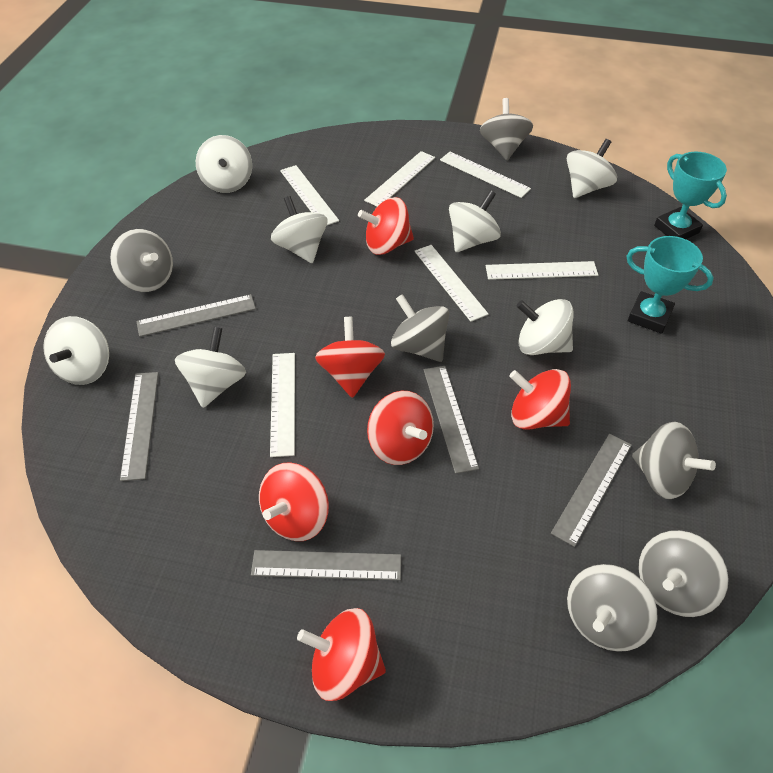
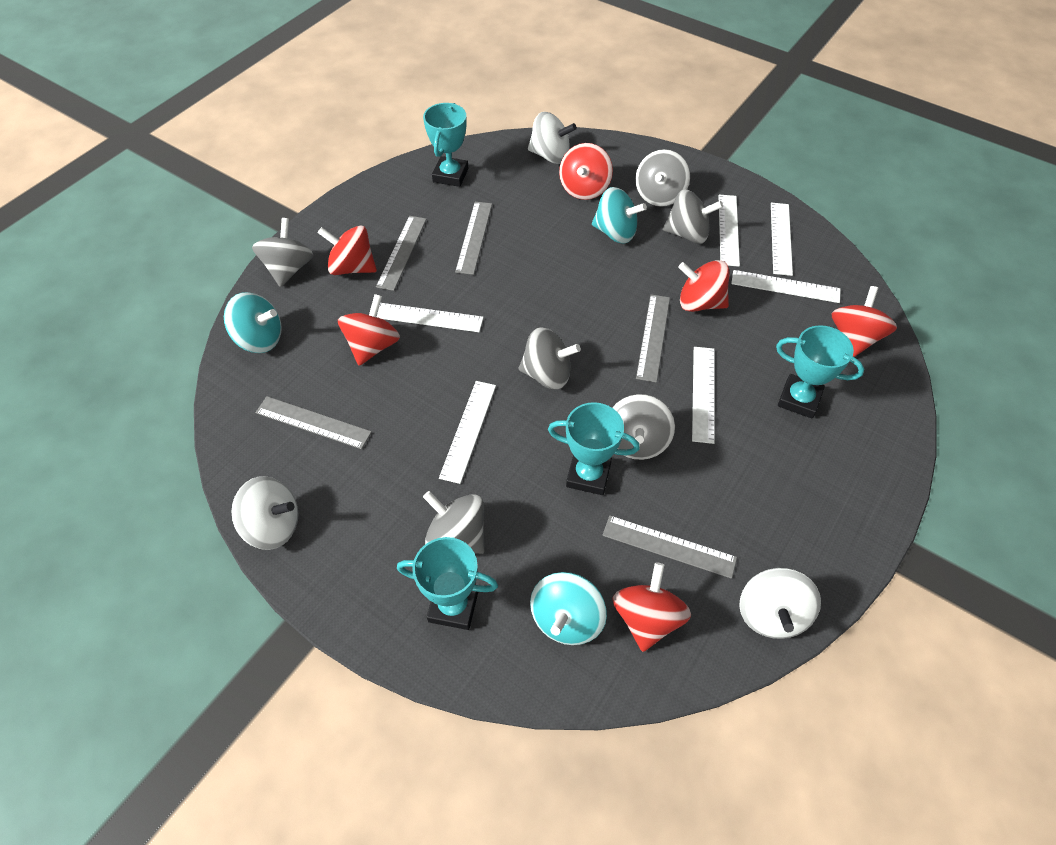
turquoise spinning top: 0 -> 3
turquoise trophy: 2 -> 4
white spinning top: 7 -> 3

